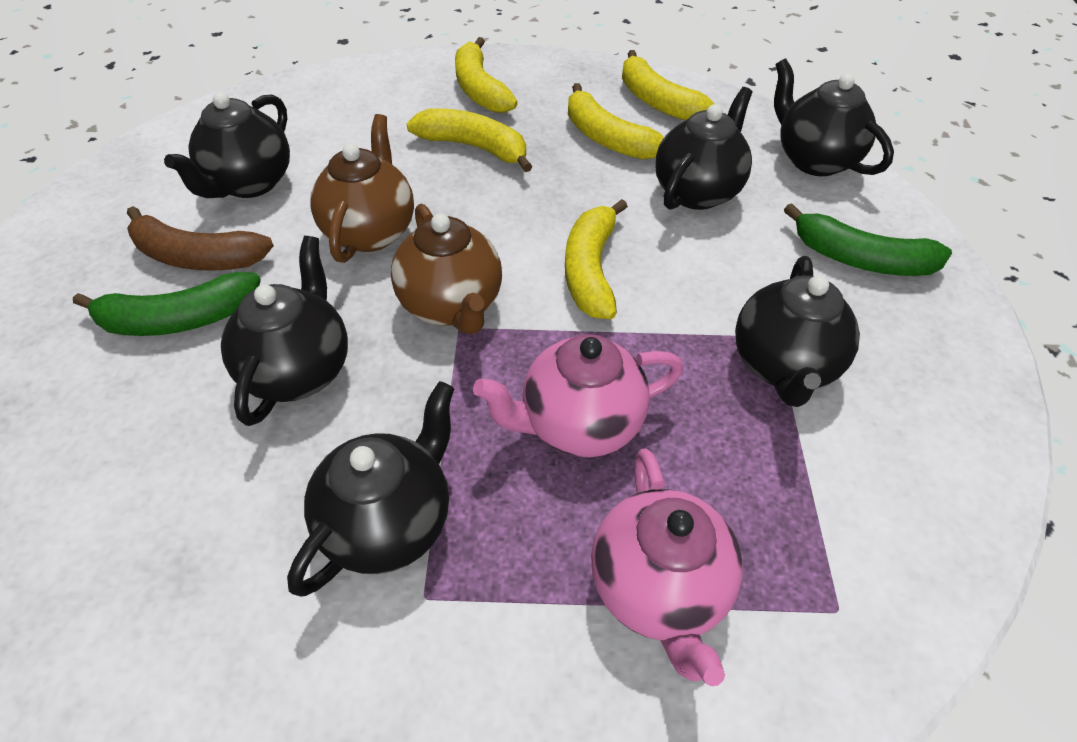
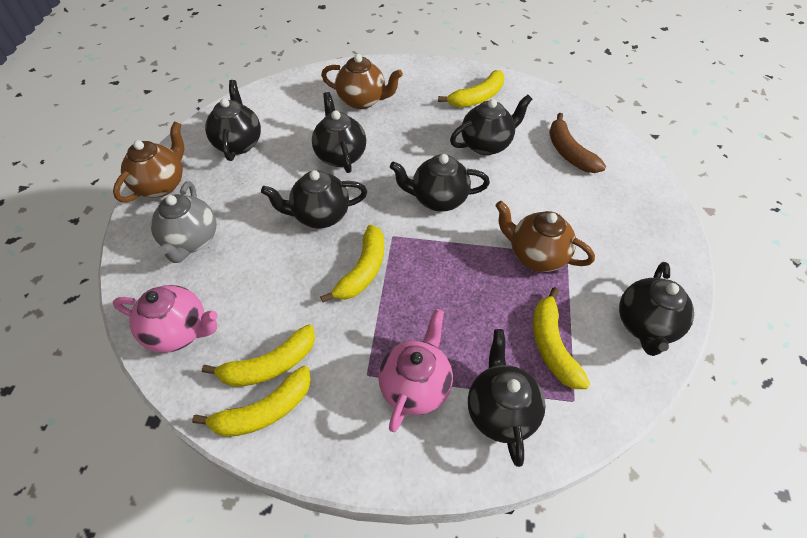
black teapot: 6 -> 7
brown teapot: 2 -> 3
green banana: 2 -> 0
grey teapot: 0 -> 1

